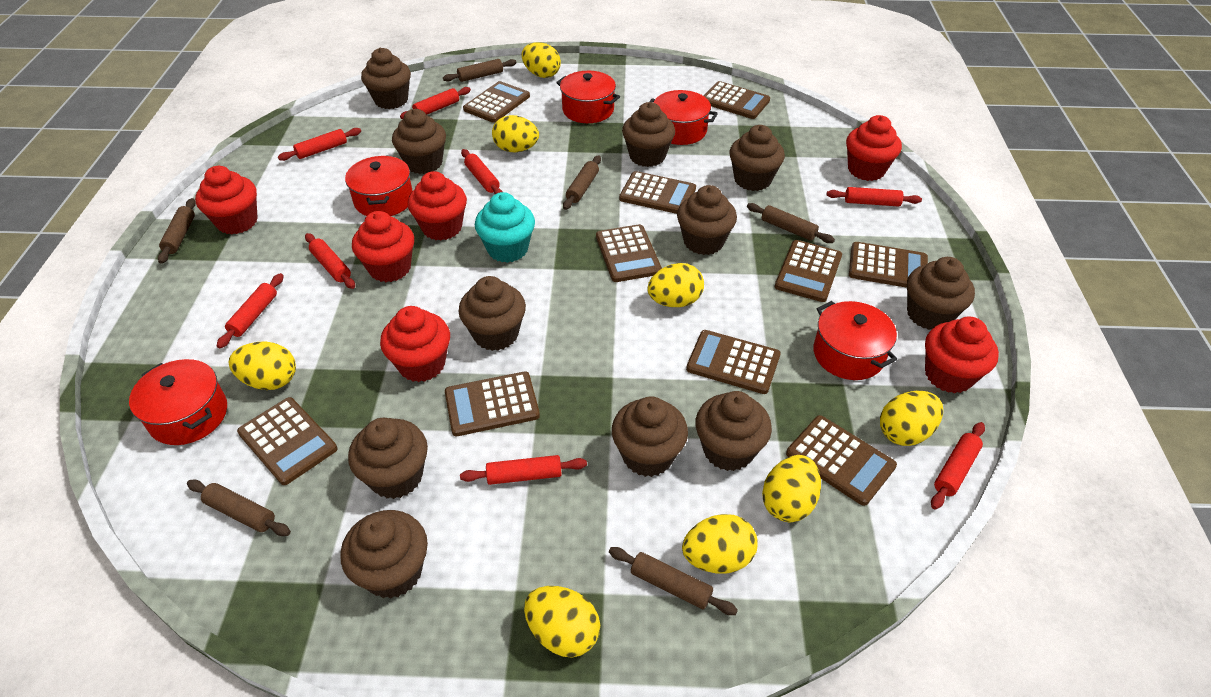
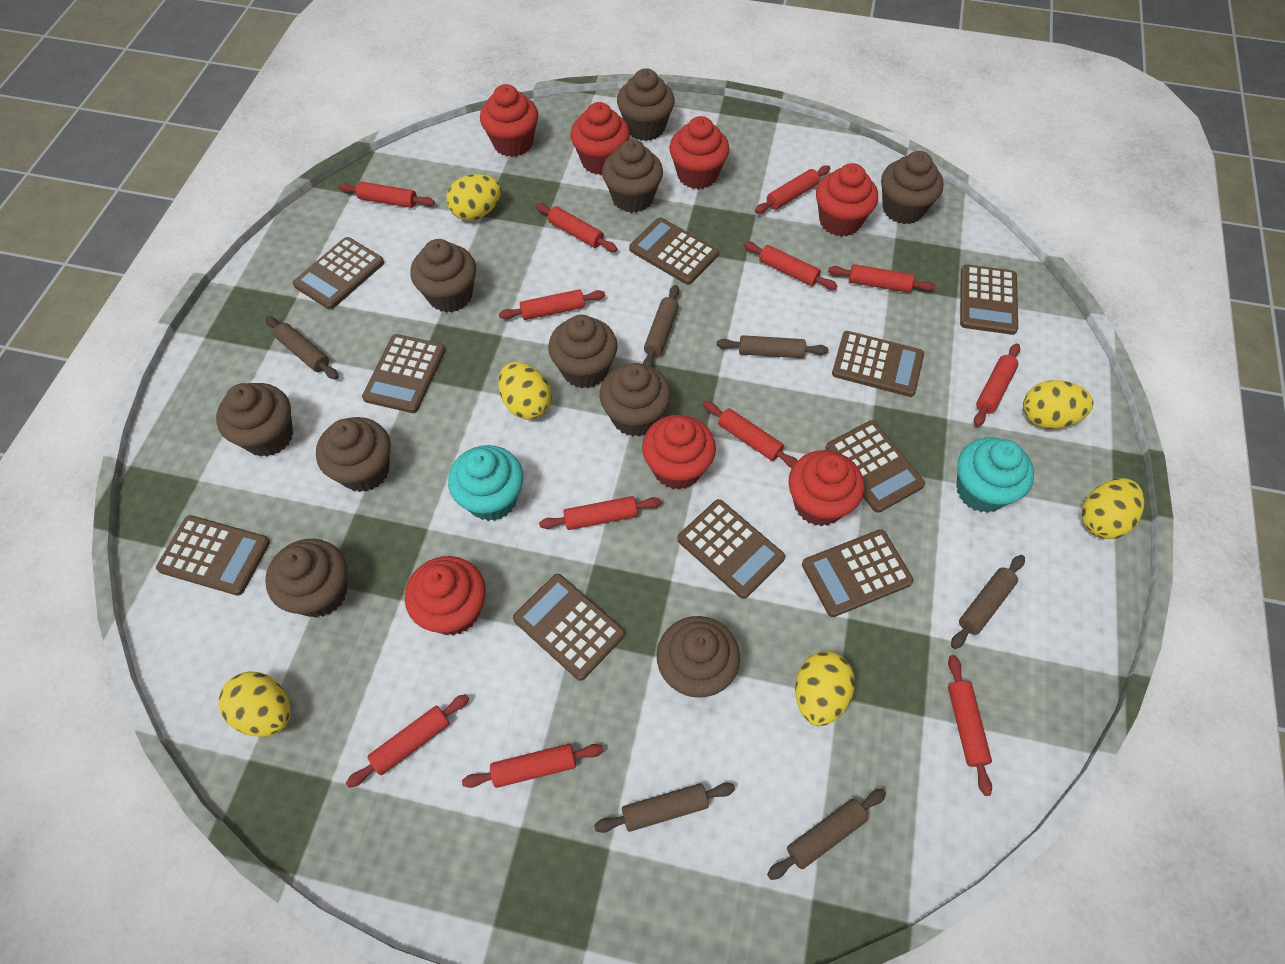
brown cupcake: 11 -> 10
red cupcake: 6 -> 7
red pot: 5 -> 0
red rolling pin: 8 -> 12
turquoise cupcake: 1 -> 2
yellow egg: 8 -> 6

